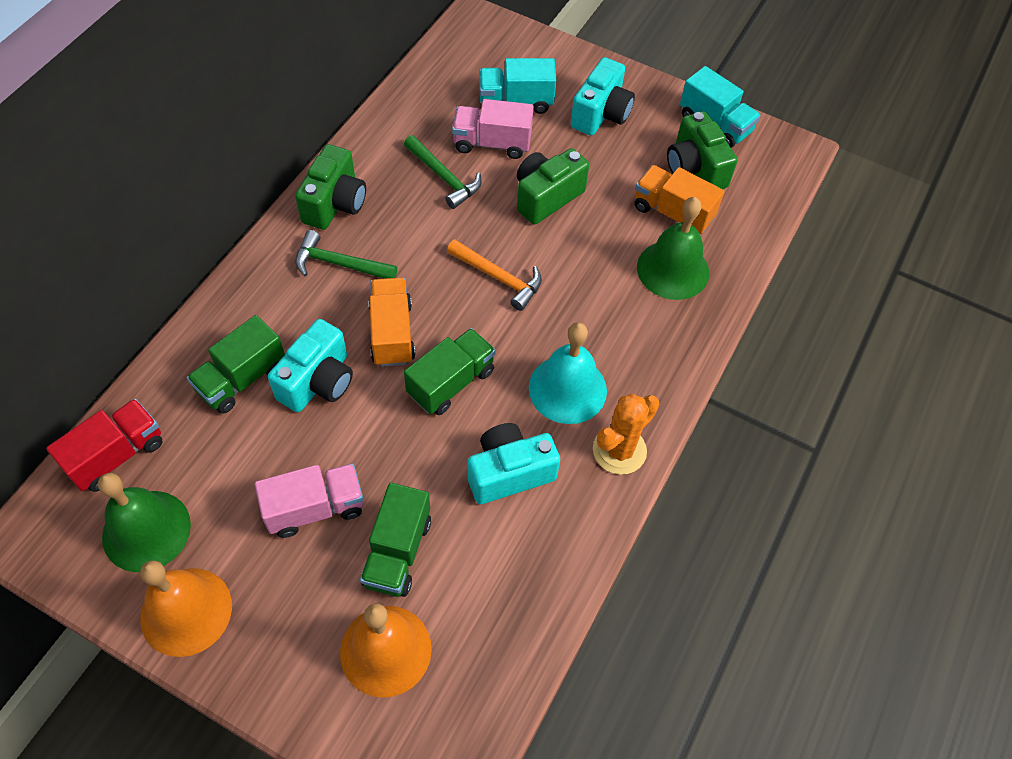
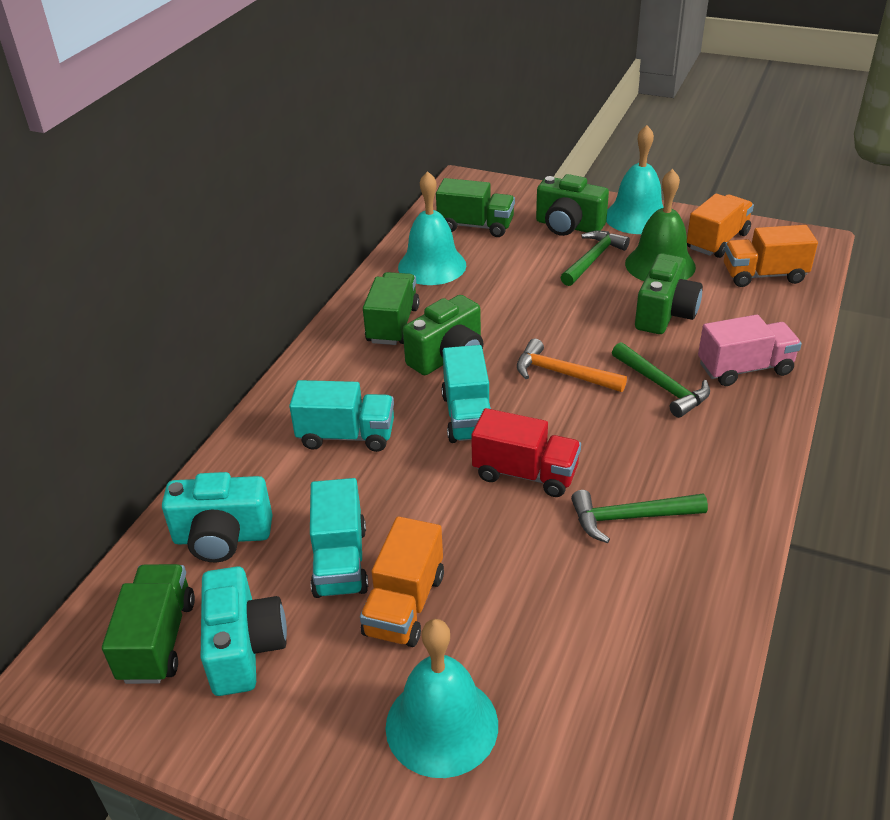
green bell: 2 -> 1
green hammer: 2 -> 3
orange bell: 2 -> 0
orange cactus: 1 -> 0
orange truck: 2 -> 3
pink truck: 2 -> 1
turquoise bell: 1 -> 3
turquoise camera: 3 -> 2
turquoise truck: 2 -> 3

